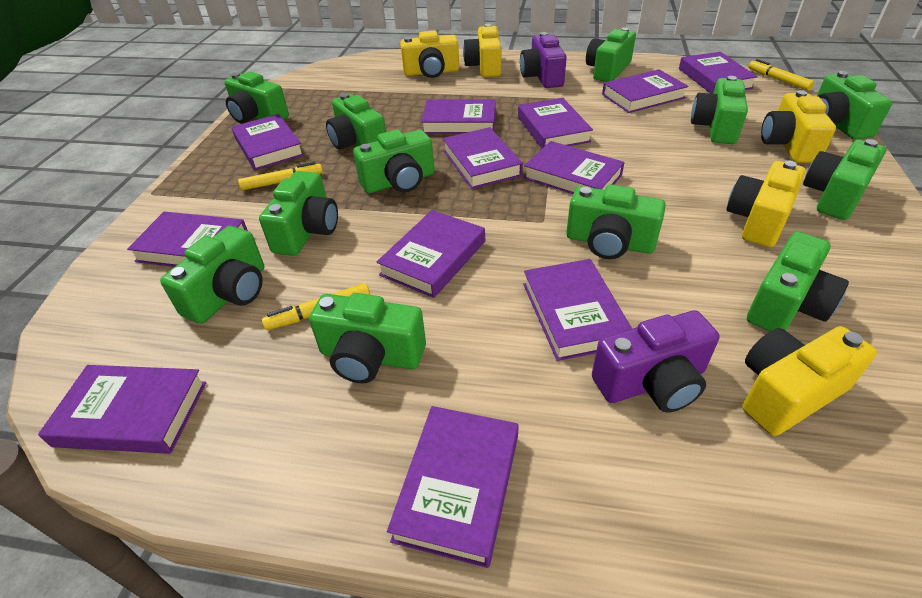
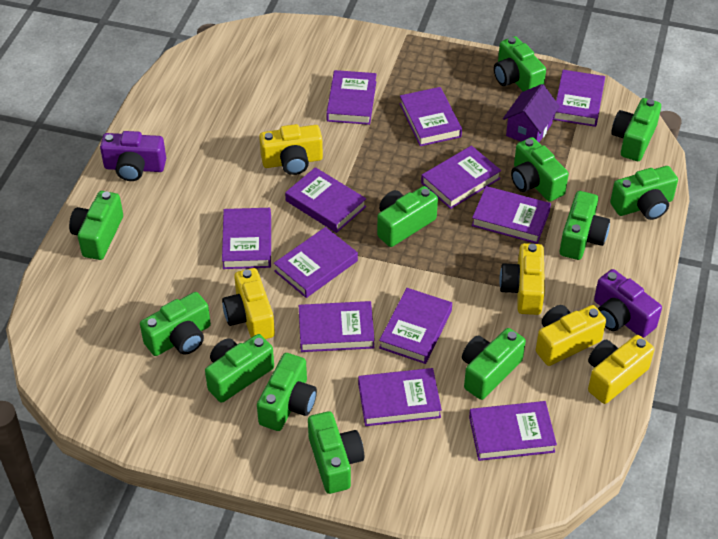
purple house: 0 -> 1
yellow marker: 3 -> 0

